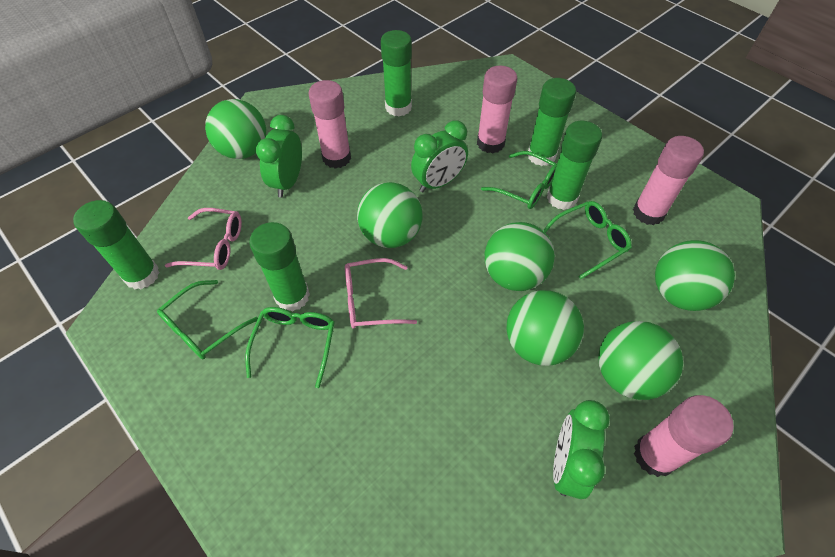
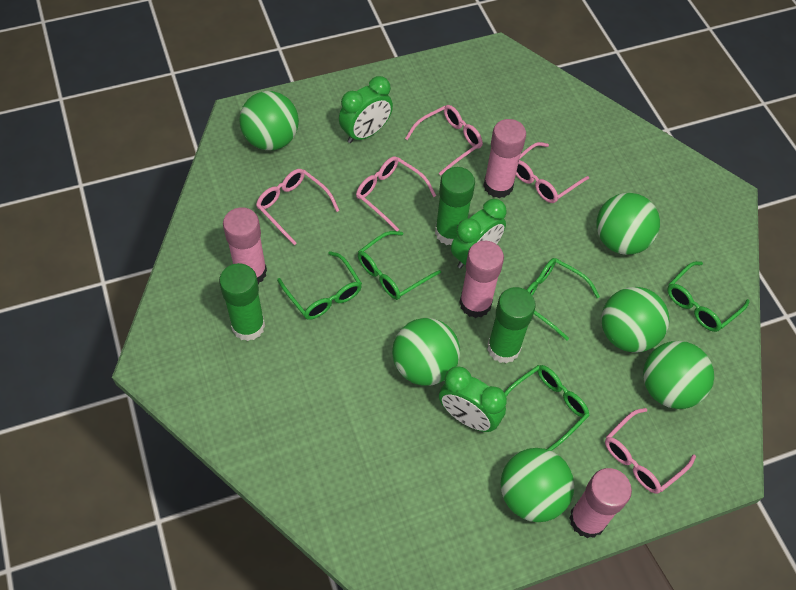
green glasses: 4 -> 5
green glue stick: 5 -> 3
pink glasses: 2 -> 5

